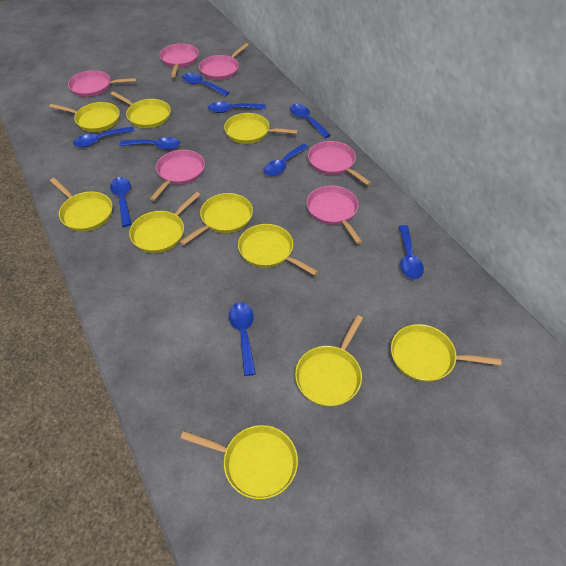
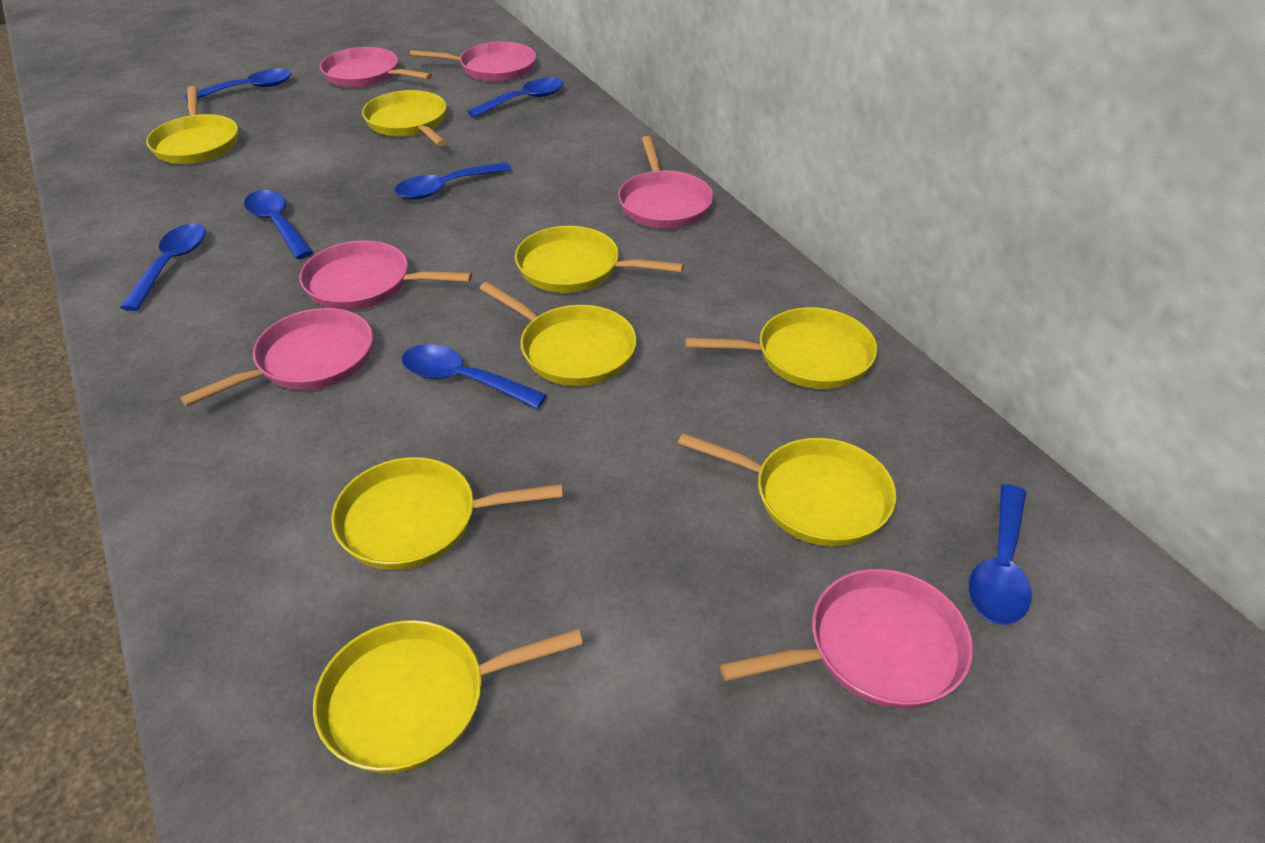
blue spoon: 9 -> 7
yellow pan: 10 -> 8

